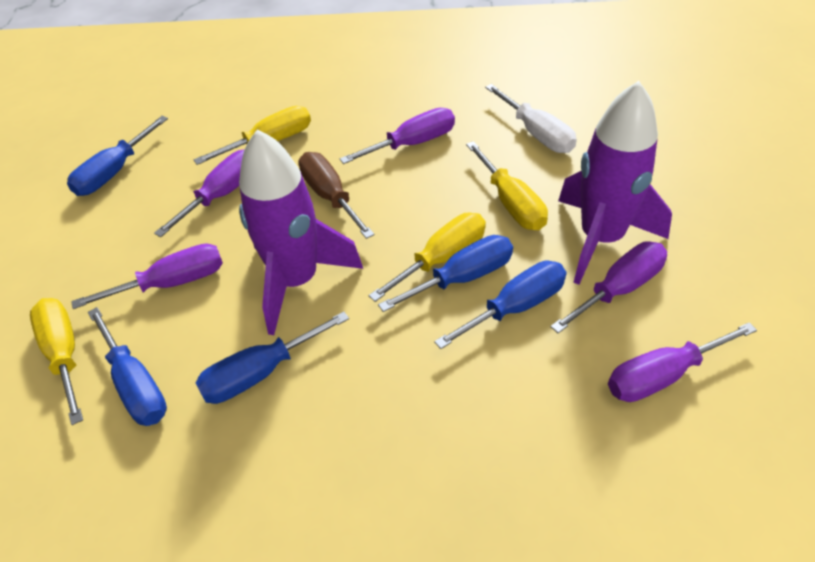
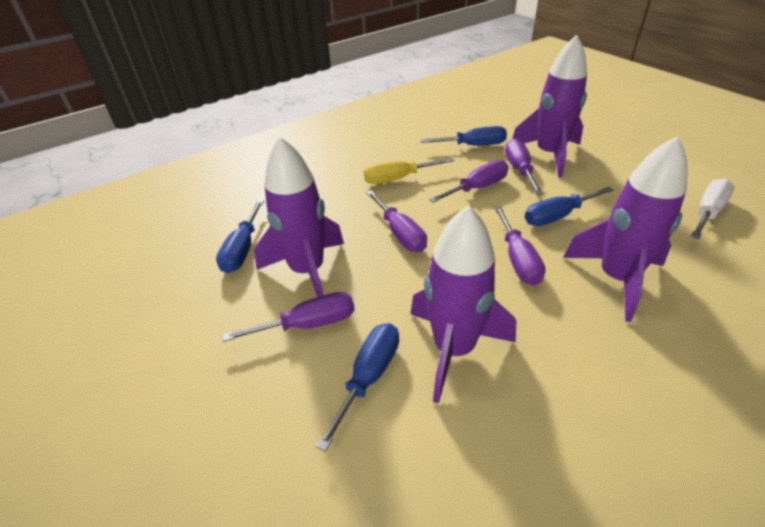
blue screwdriver: 5 -> 4
brown screwdriver: 1 -> 0
purple rocket: 2 -> 4
yellow screwdriver: 4 -> 1

